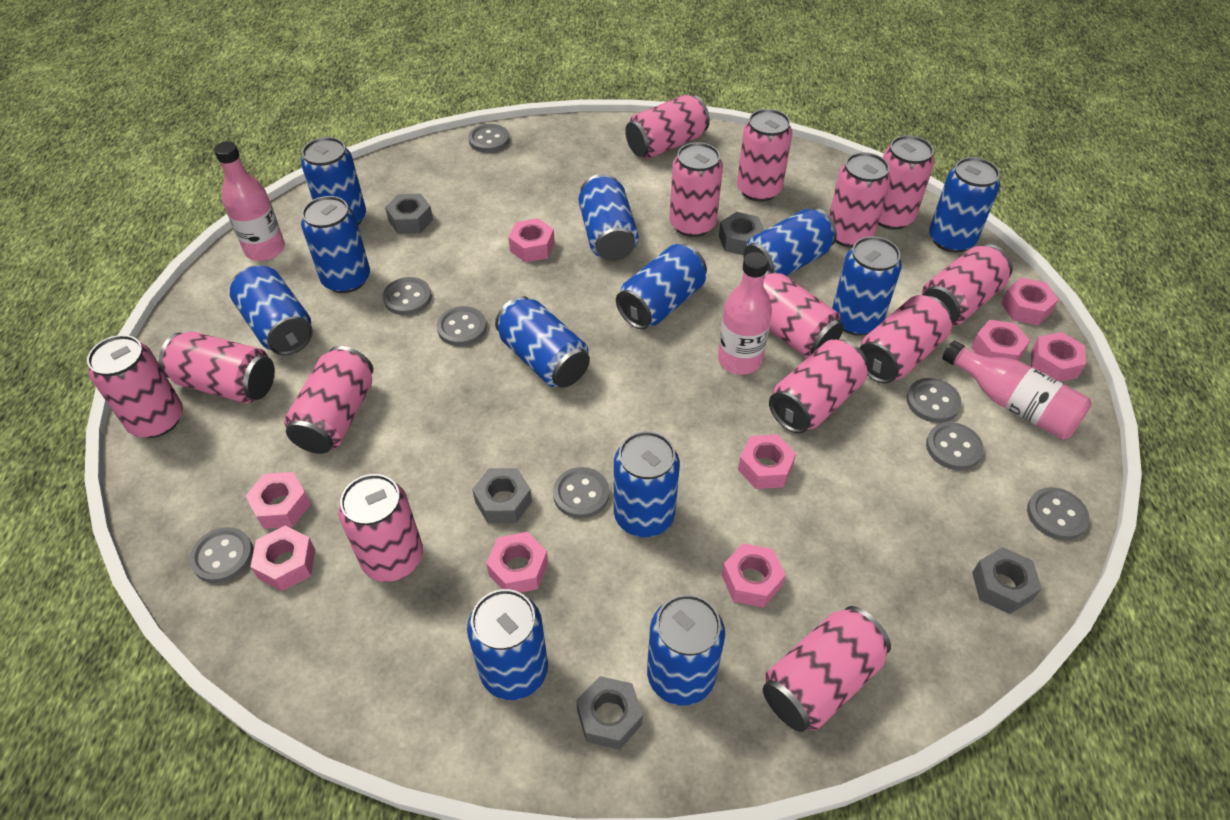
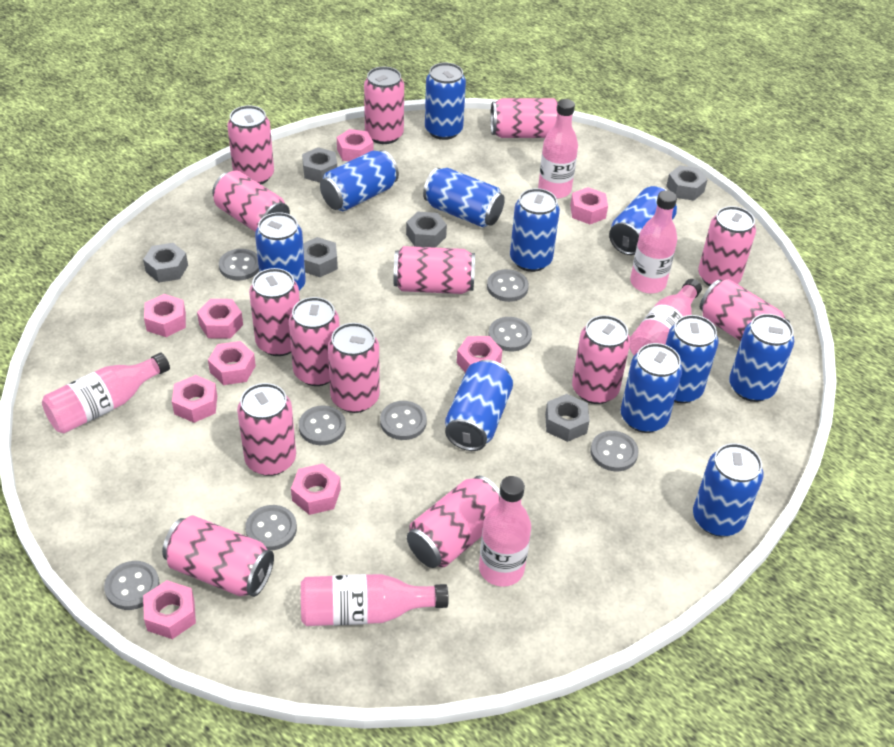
blue can: 12 -> 11
grey nut: 5 -> 6
pink bottle: 3 -> 6

